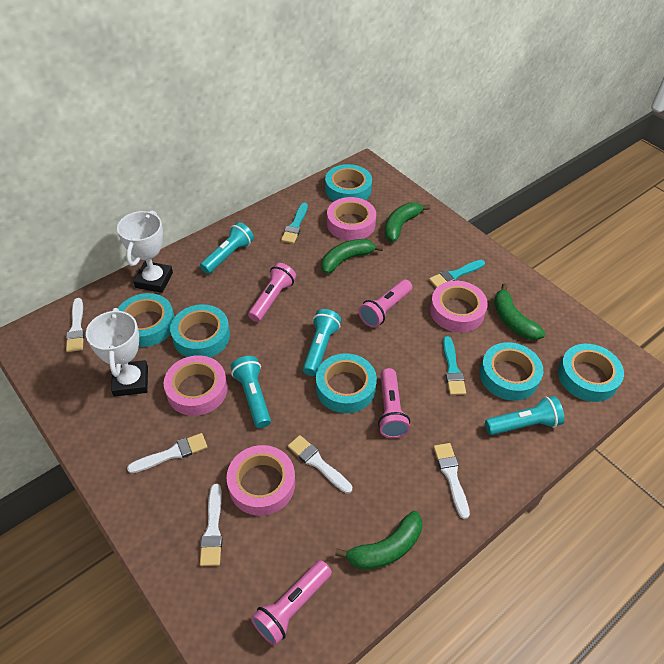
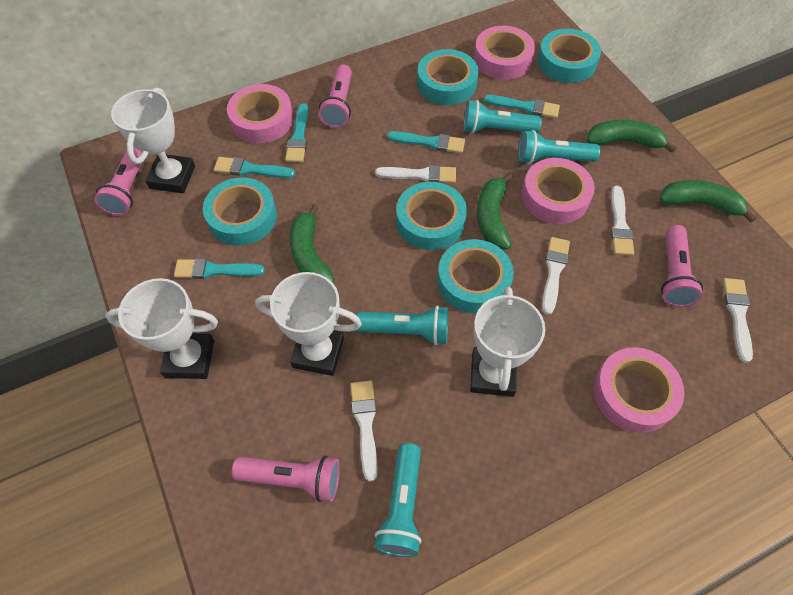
turquoise brush: 3 -> 5
turquoise tape: 6 -> 5
white trophy: 2 -> 4

